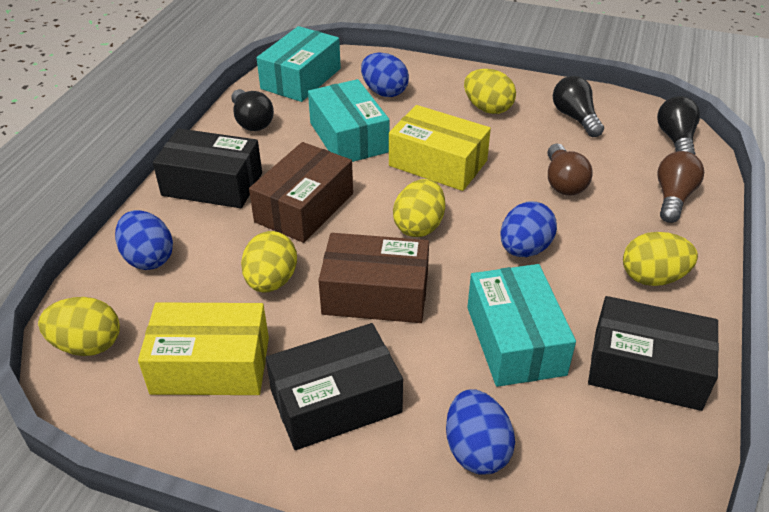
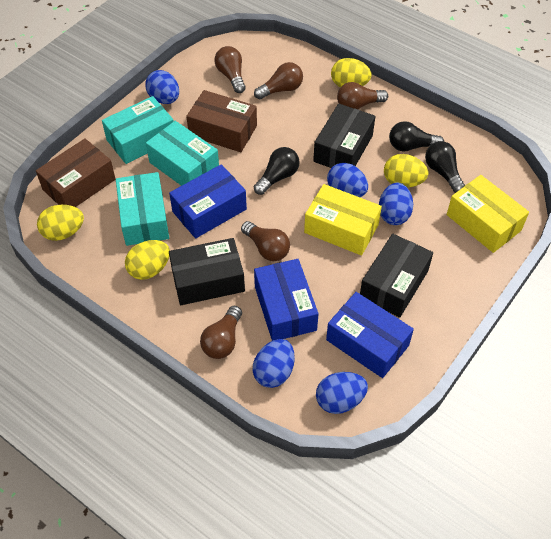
blue box: 0 -> 3
blue egg: 4 -> 5
brown light bulb: 2 -> 5
yellow egg: 5 -> 4

